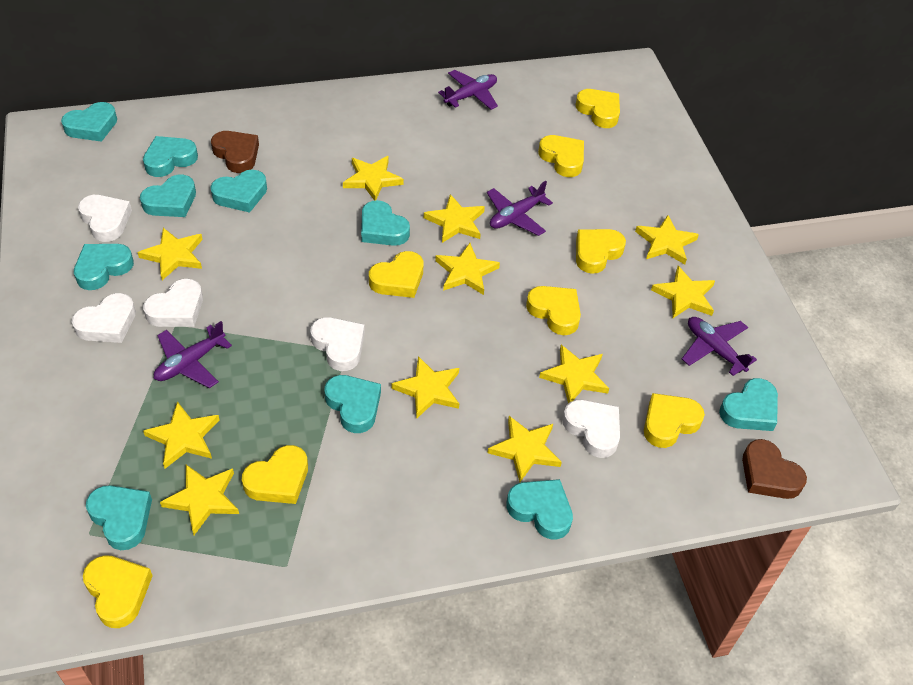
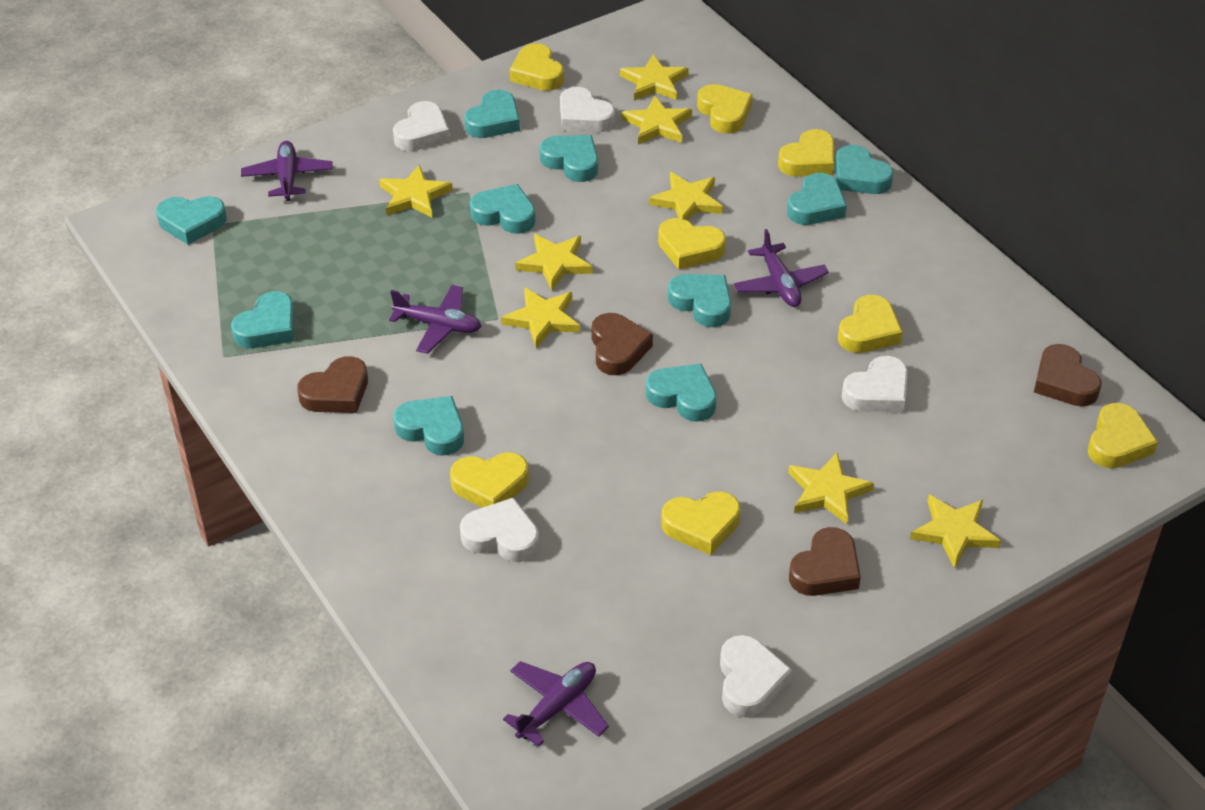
brown heart: 2 -> 4
yellow star: 11 -> 8

